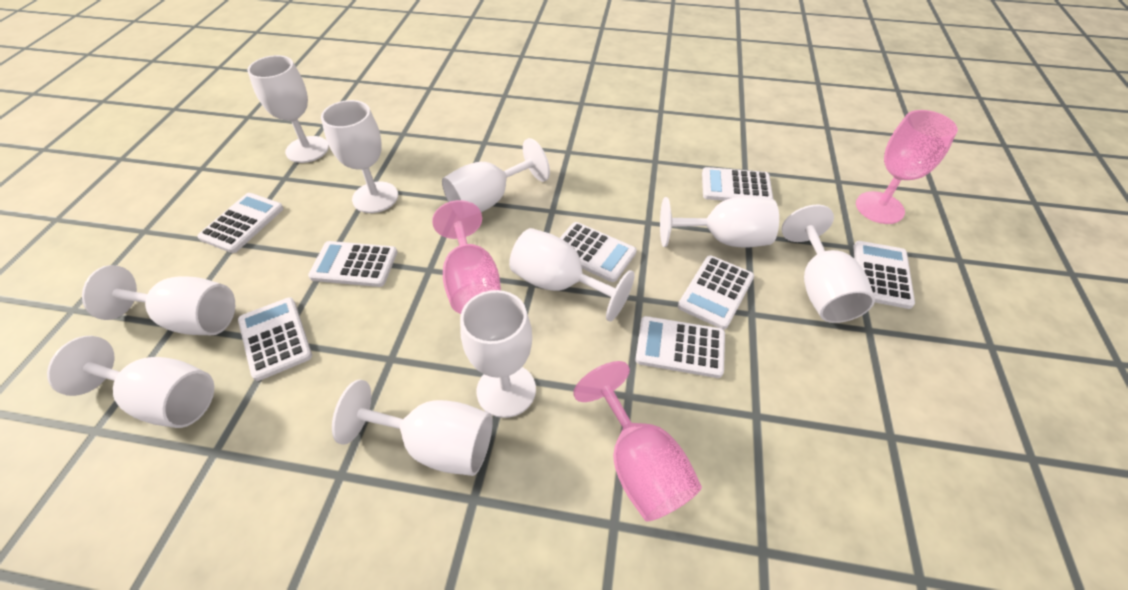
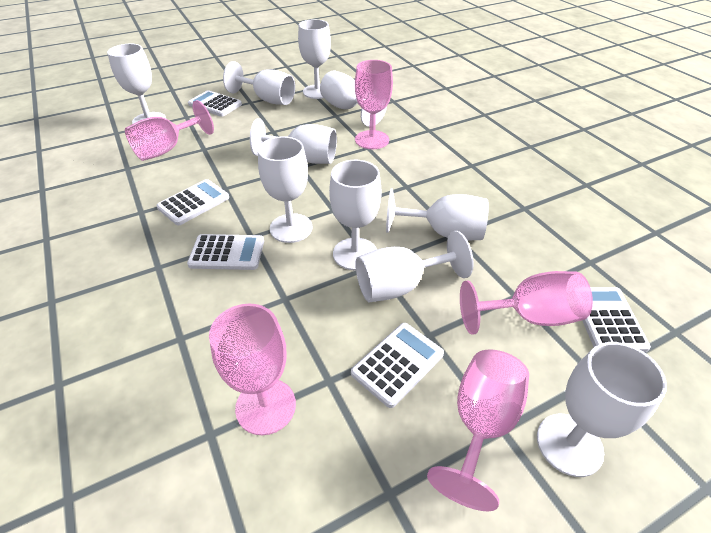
pink goblet: 3 -> 5
white calculator: 8 -> 5

